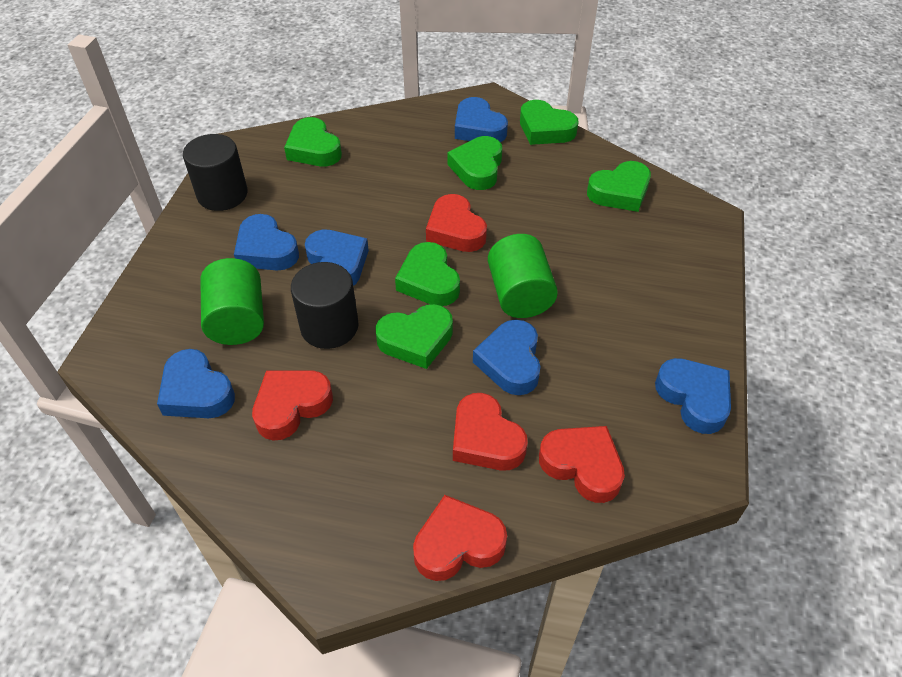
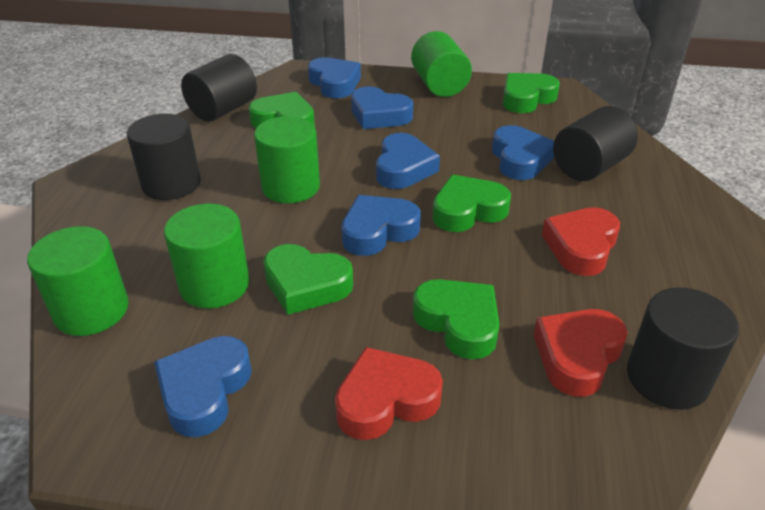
black cylinder: 2 -> 4
green cylinder: 2 -> 4
green heart: 6 -> 5
red heart: 5 -> 3

